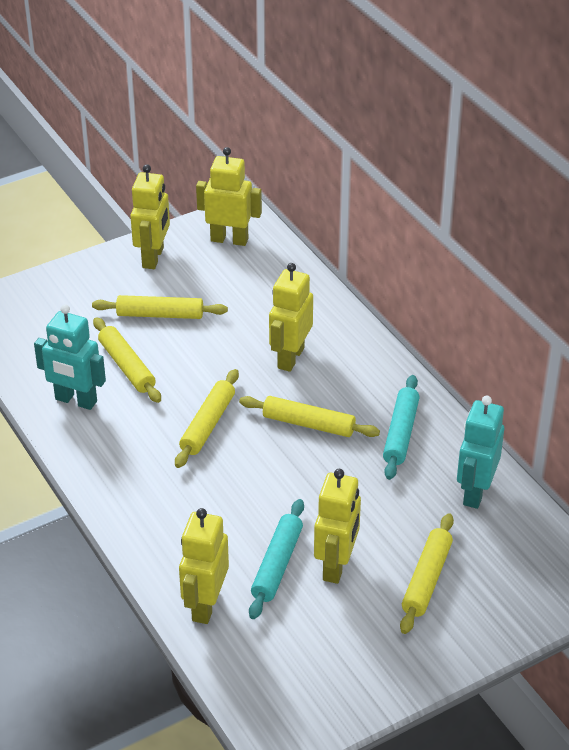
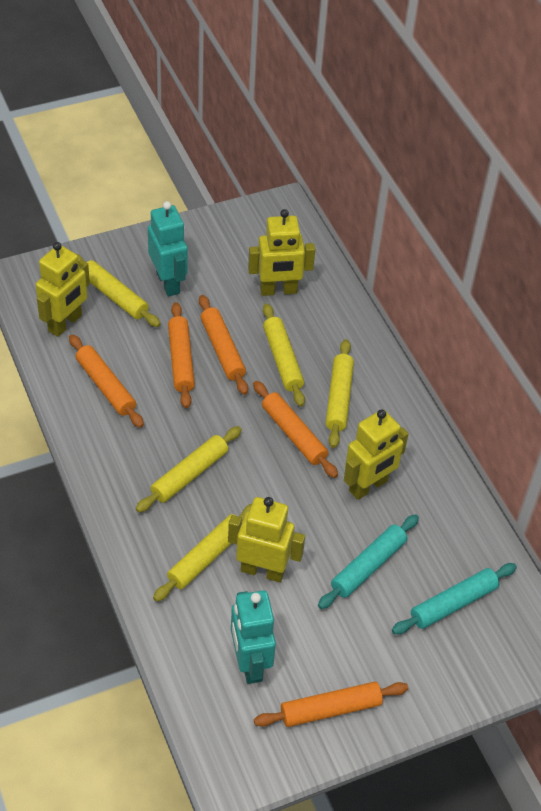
orange rolling pin: 0 -> 5
yellow robot: 5 -> 4

